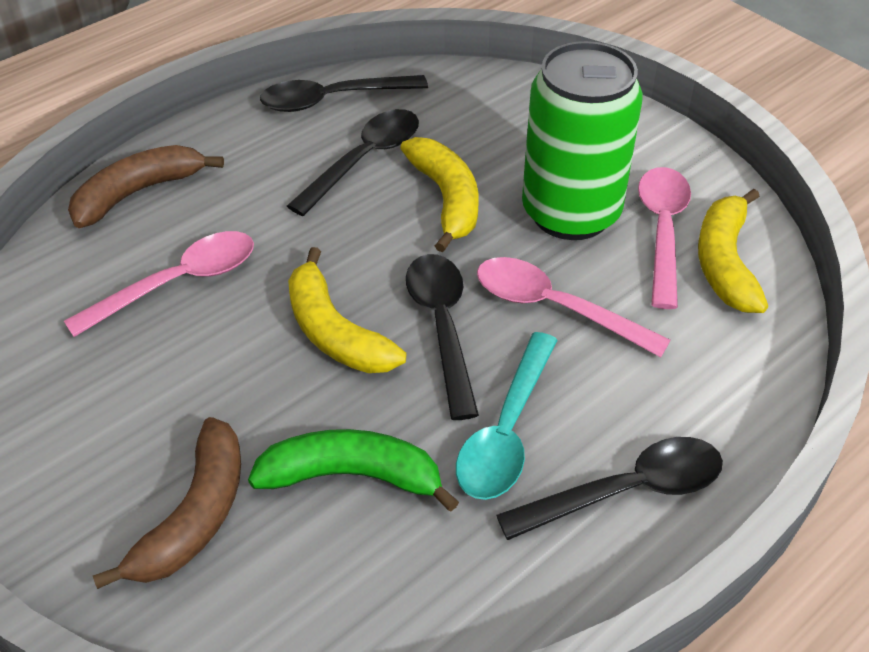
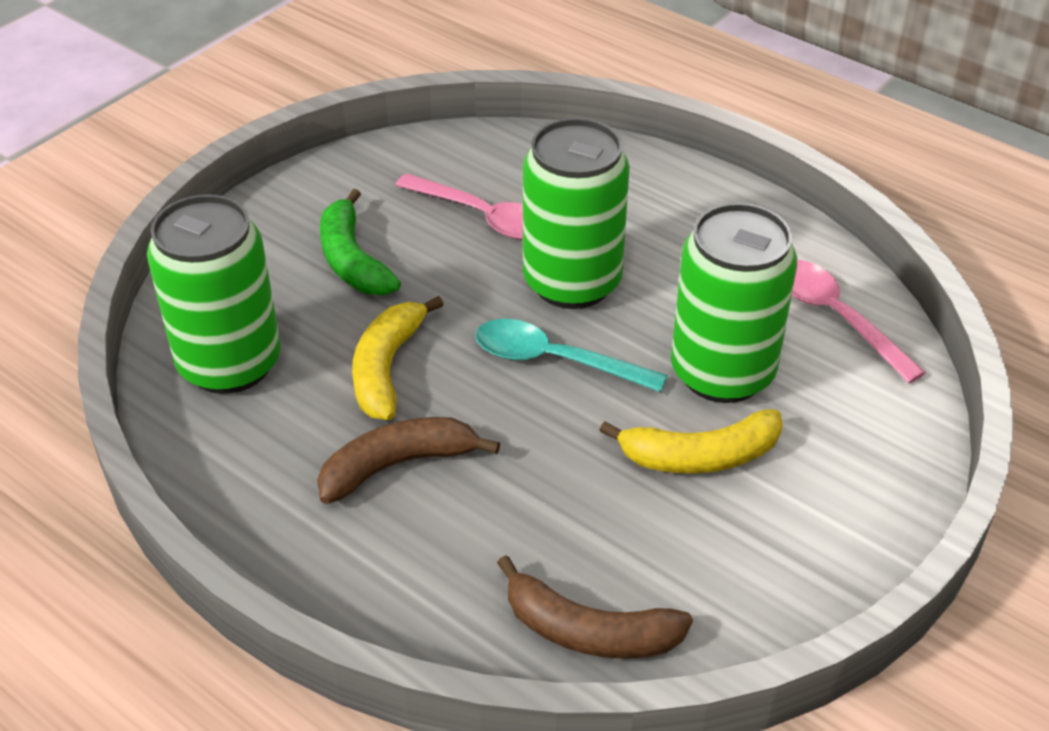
black spoon: 4 -> 0
green can: 1 -> 3
pink spoon: 3 -> 2
yellow banana: 3 -> 2

